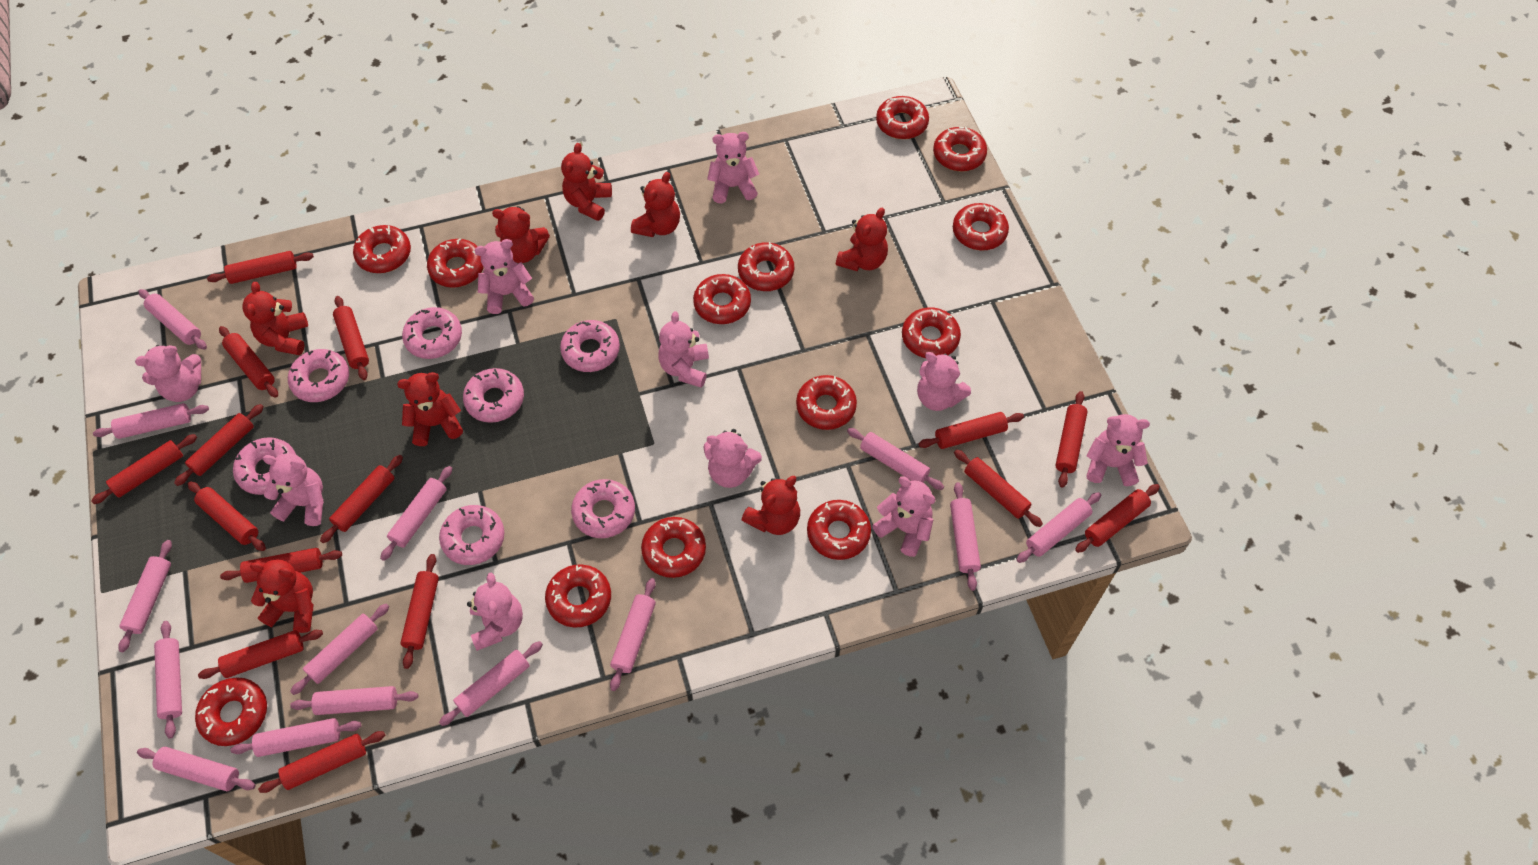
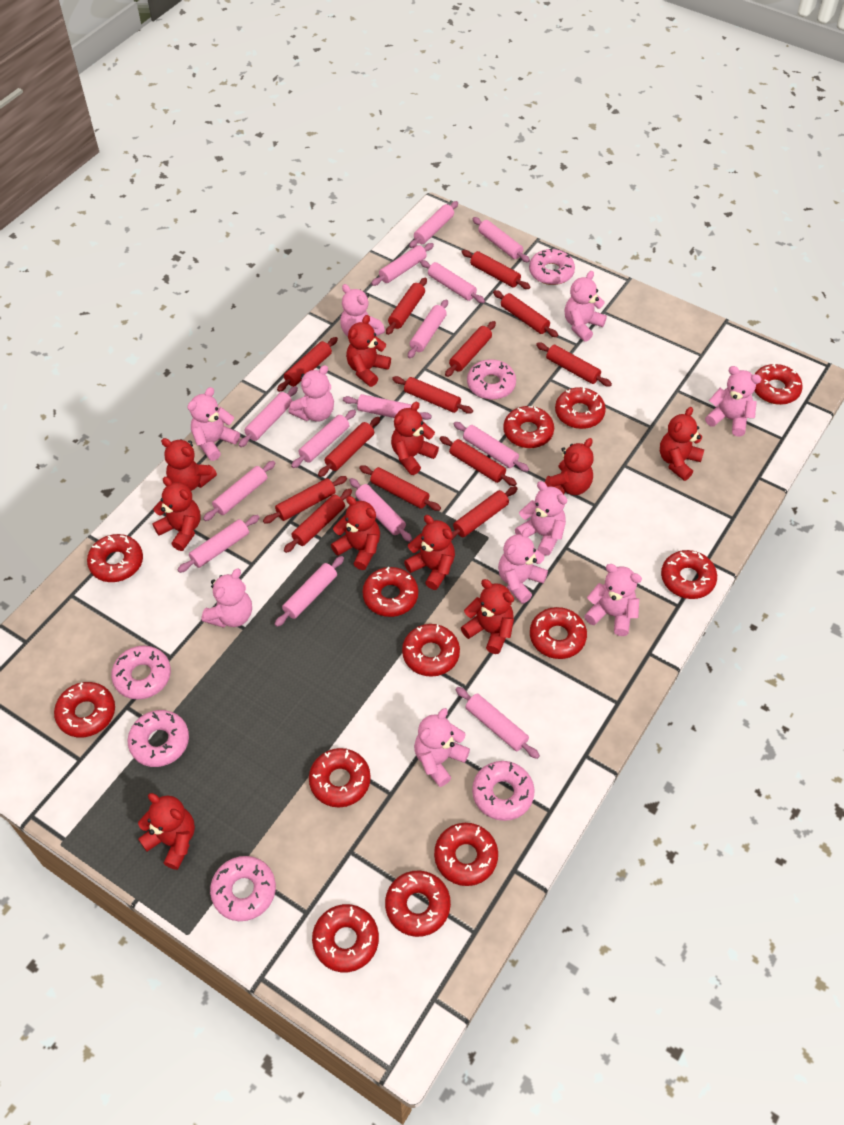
pink donut: 7 -> 6
red rolling pin: 15 -> 13
red teddy bear: 8 -> 10

